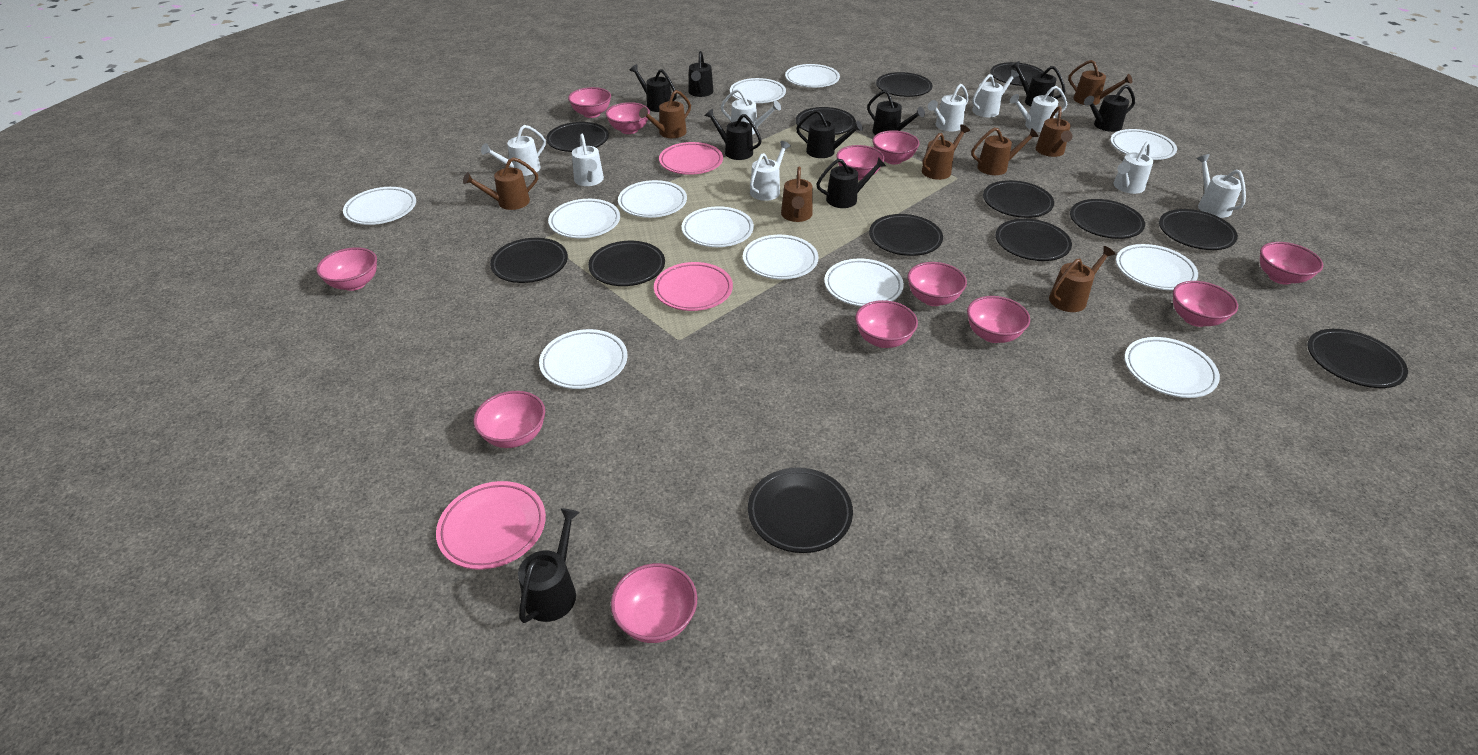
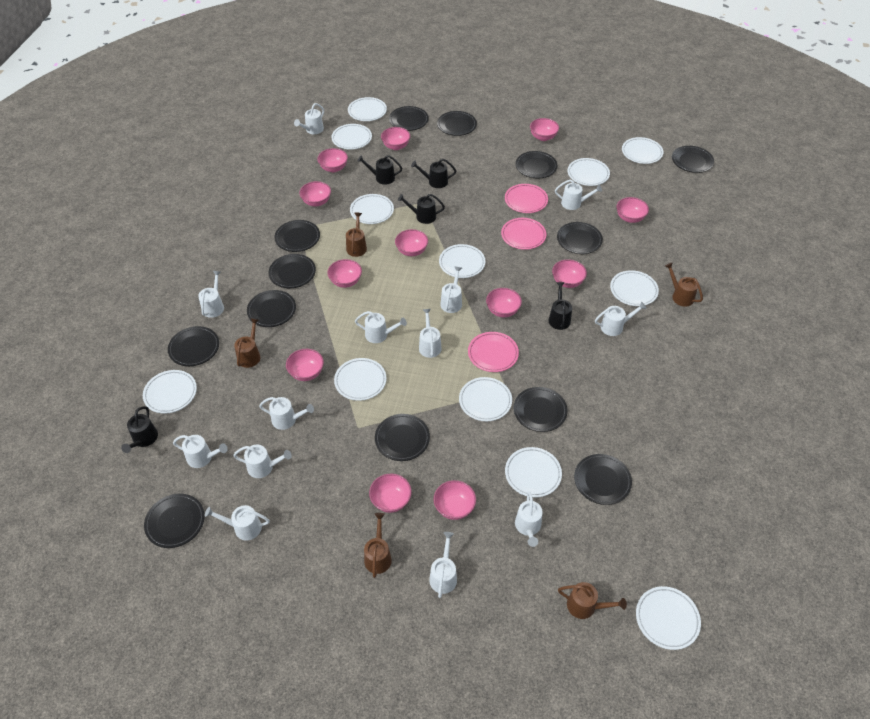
black watering can: 9 -> 5
brown watering can: 8 -> 5
white watering can: 9 -> 13

